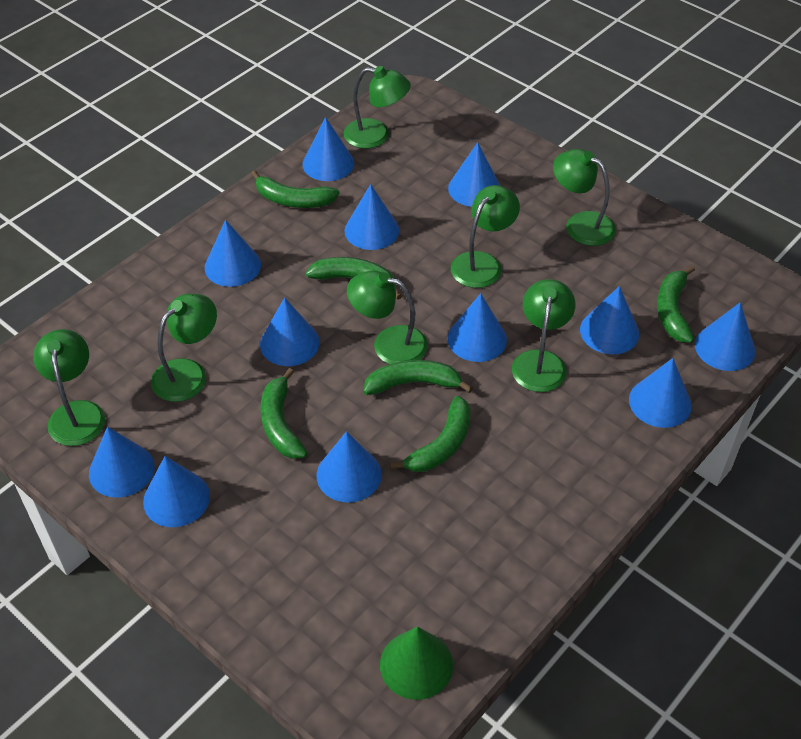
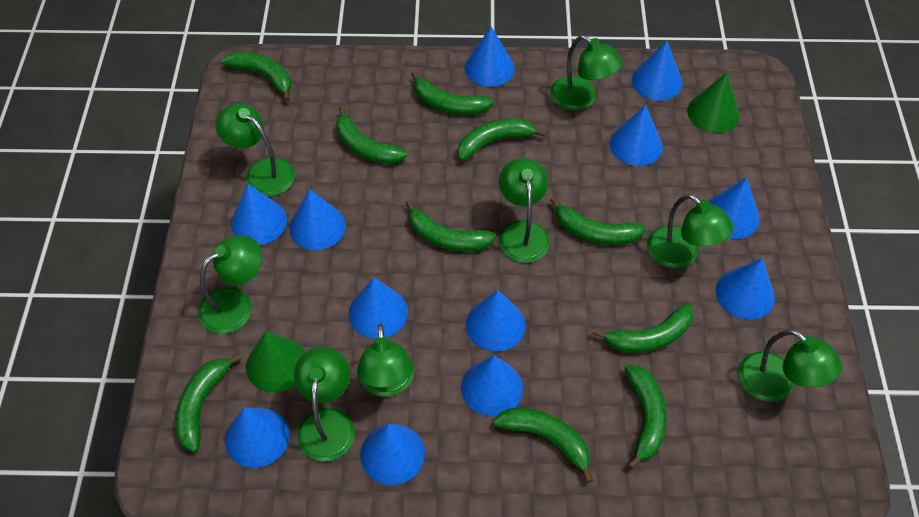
green banana: 6 -> 10
green cone: 1 -> 2
green lamp: 7 -> 8

